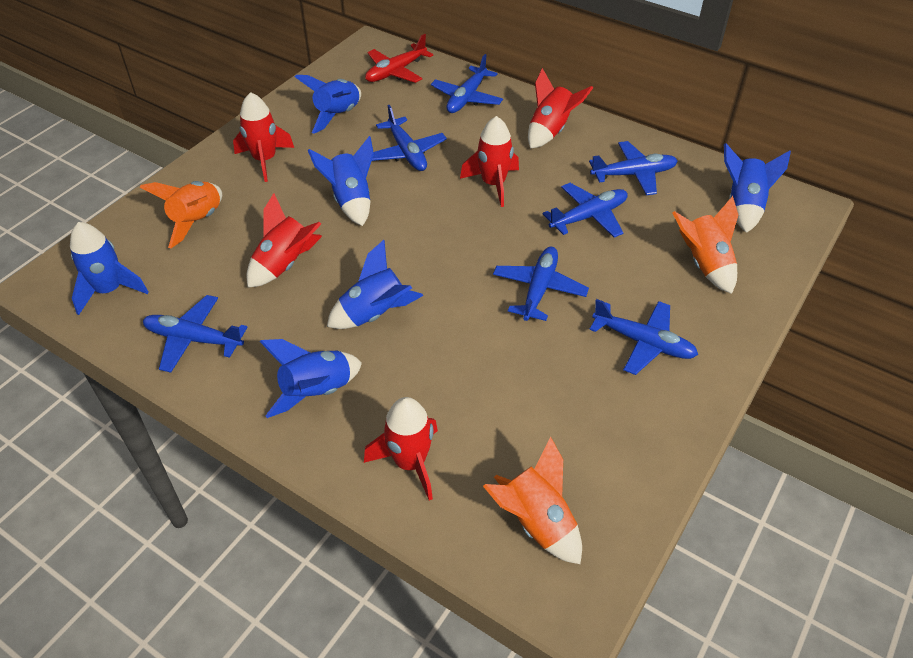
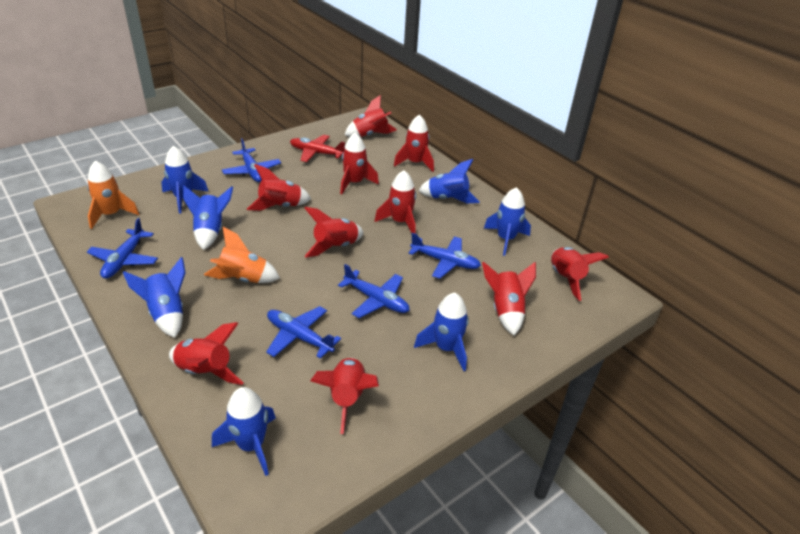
blue plane: 7 -> 5
blue rocket: 6 -> 7
orange rocket: 3 -> 2
red rocket: 5 -> 10

